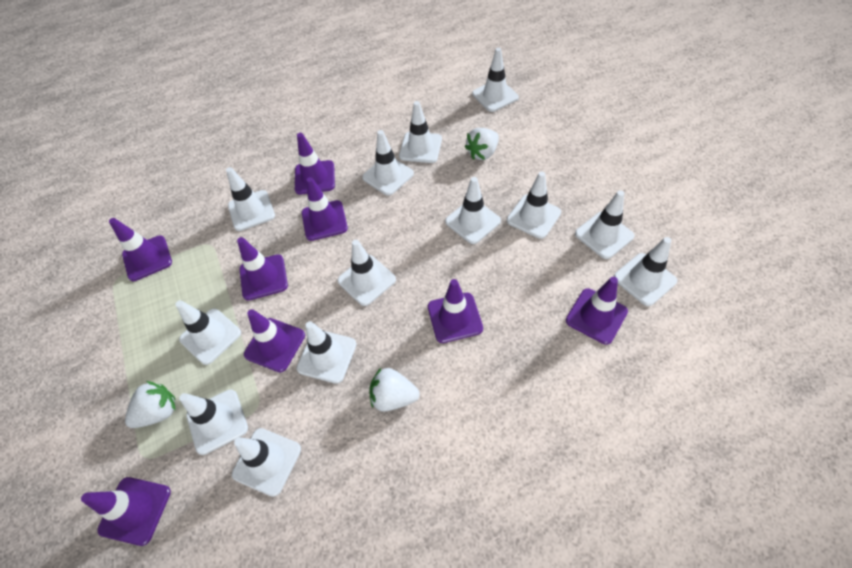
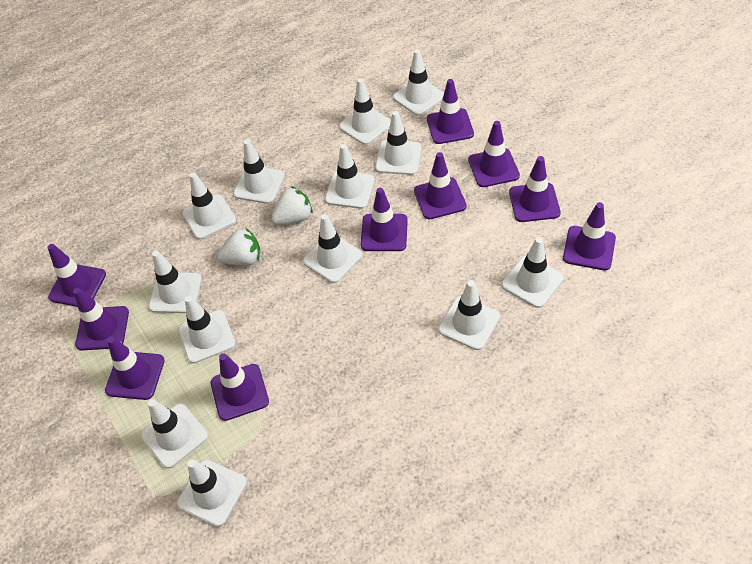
purple traffic cone: 8 -> 10
white strawberry: 3 -> 2

